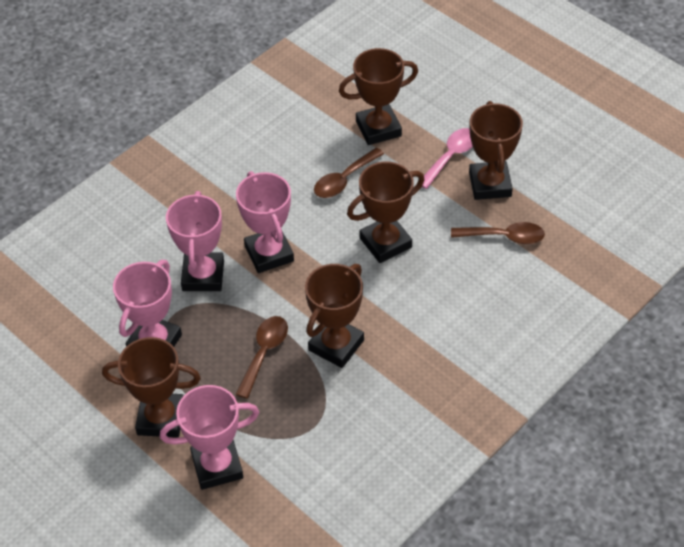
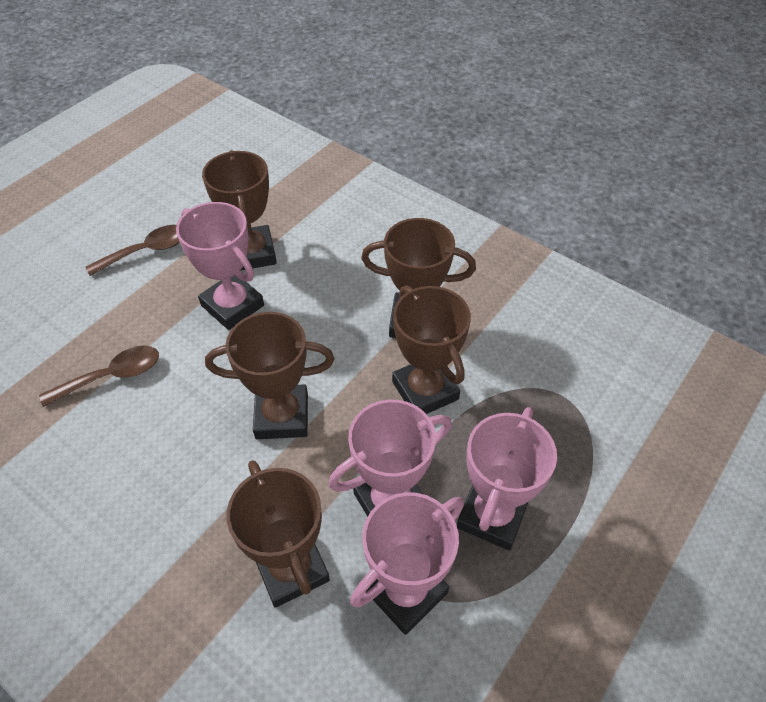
brown spoon: 3 -> 2
pink spoon: 1 -> 0

